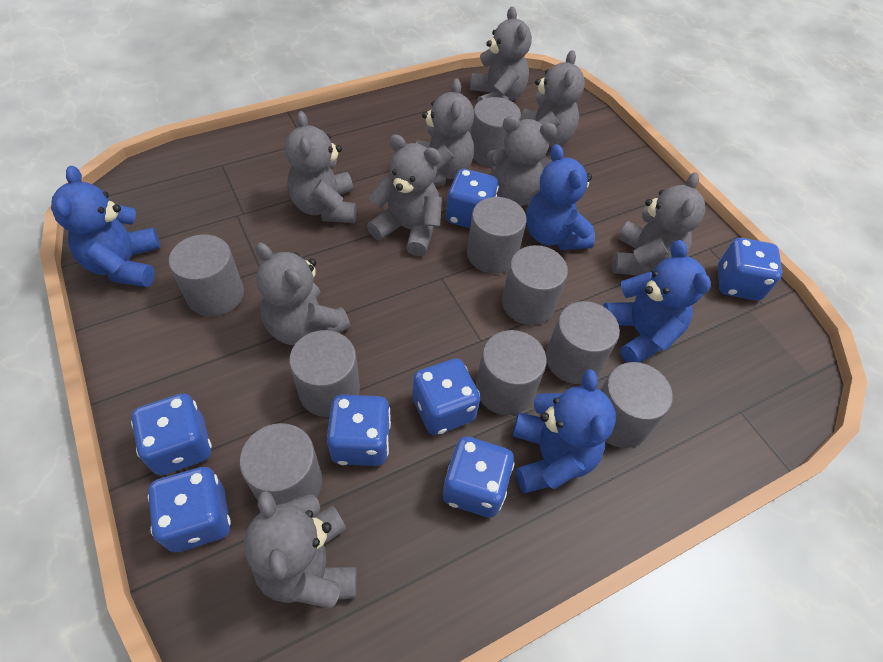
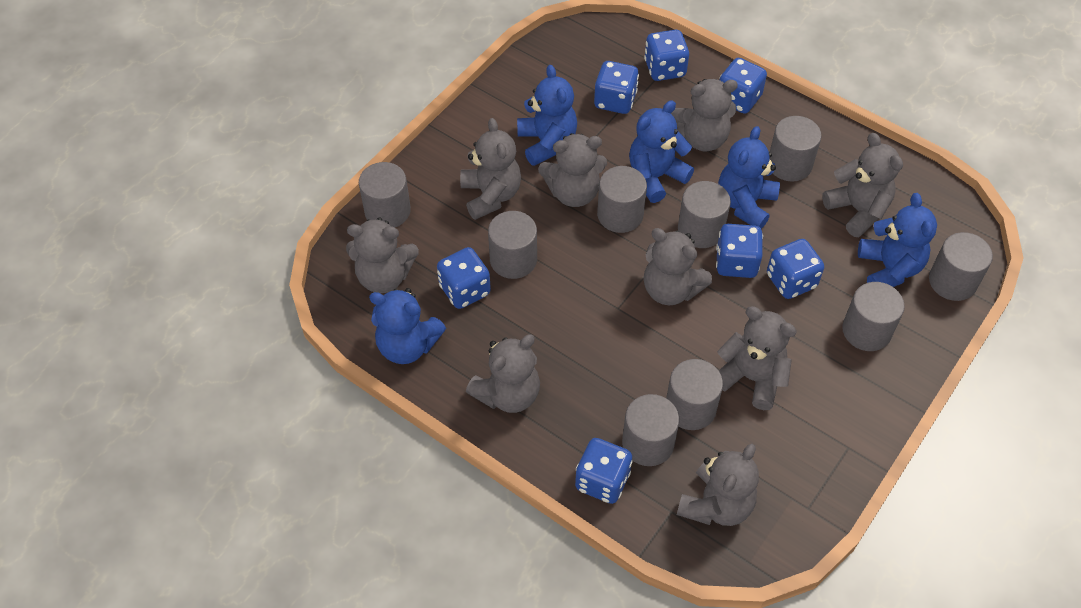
blue teddy bear: 4 -> 5

